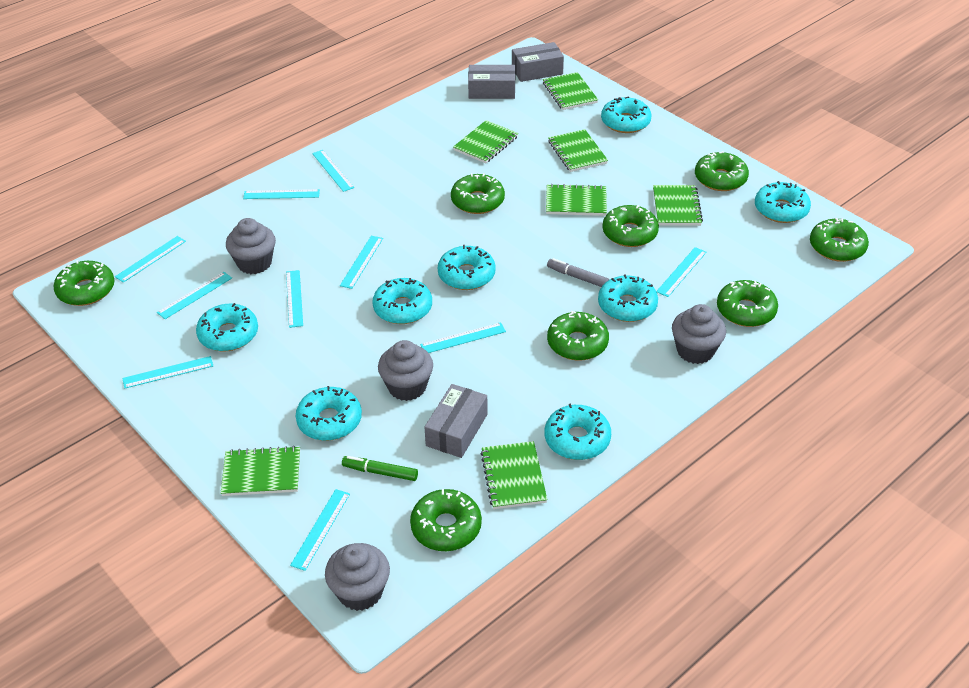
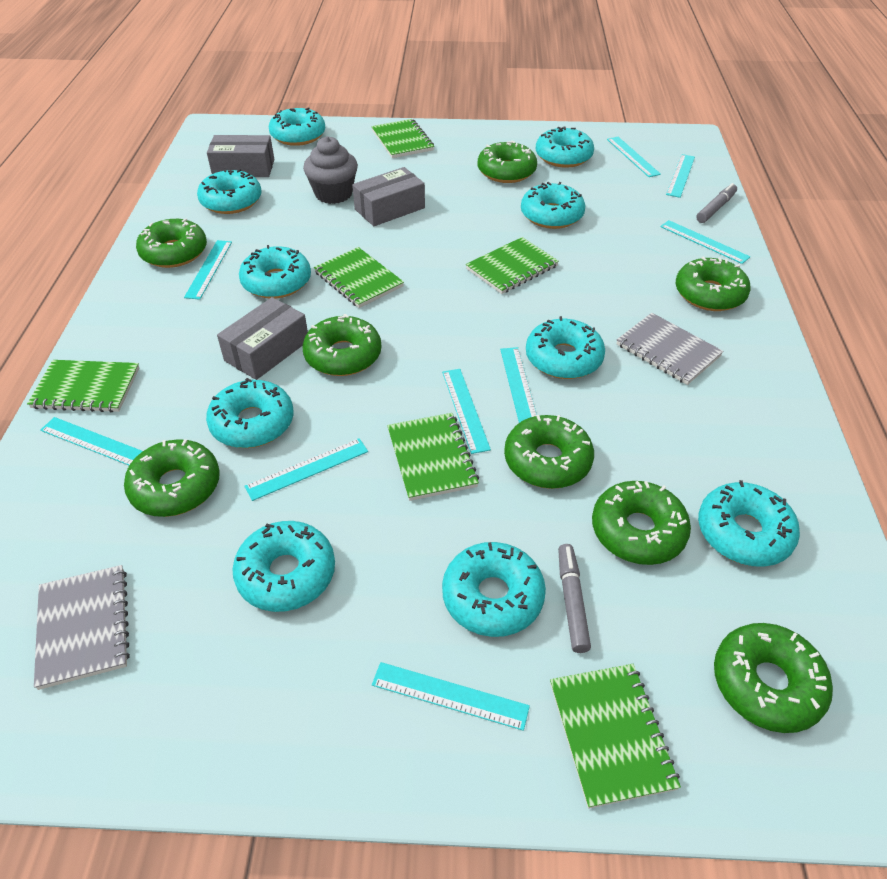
green marker: 1 -> 0
green notebook: 7 -> 6
grey cupcake: 4 -> 1
grey marker: 1 -> 2
grey notebook: 0 -> 2
turquoise donut: 8 -> 10
turquoise ruler: 10 -> 9

